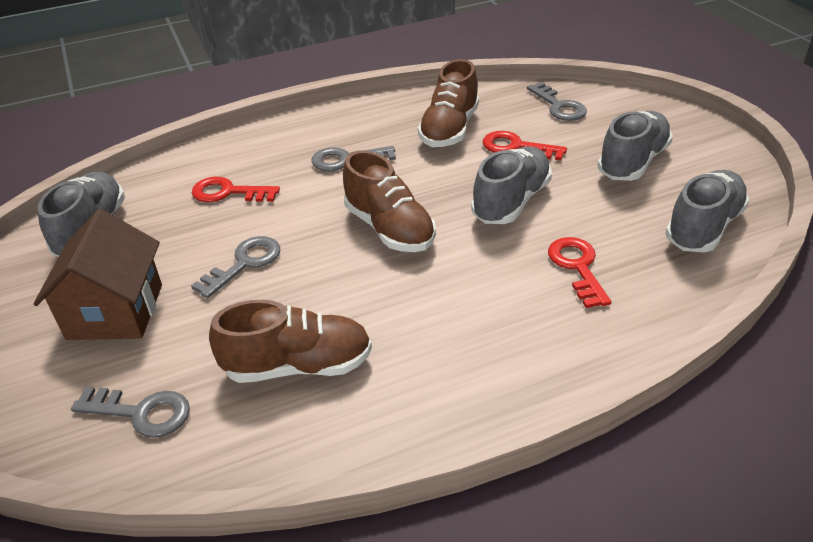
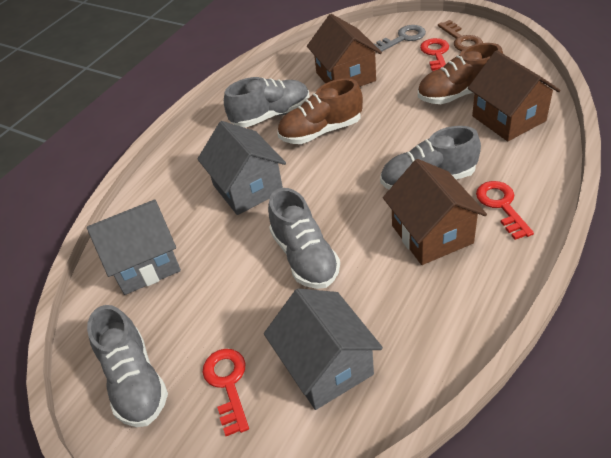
brown house: 1 -> 3
brown key: 0 -> 1
brown shoe: 3 -> 2
grey house: 0 -> 3
grey key: 4 -> 1

